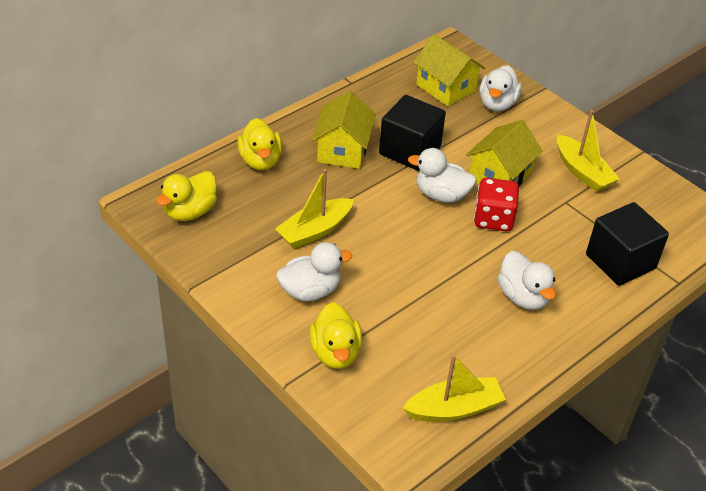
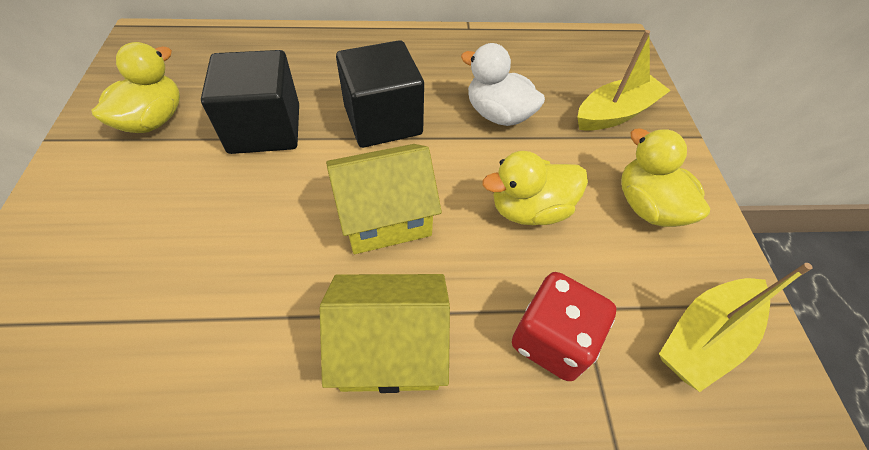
white duck: 4 -> 1
yellow boat: 3 -> 2
yellow house: 3 -> 2

